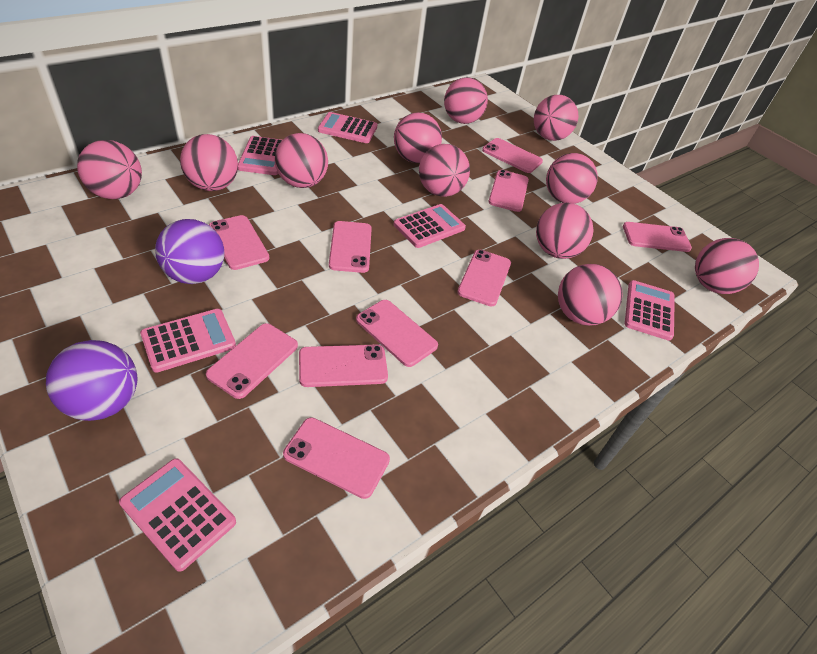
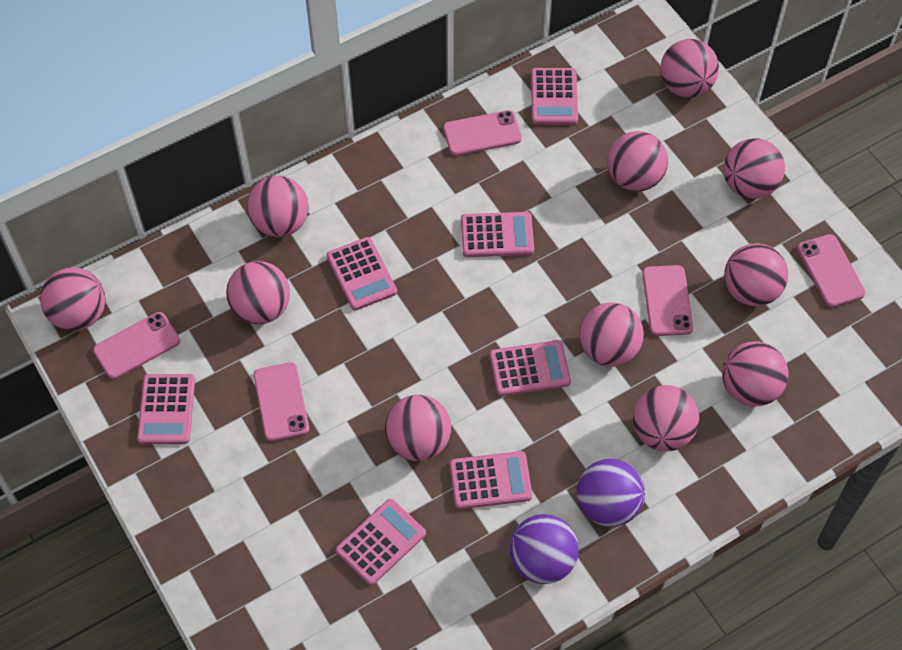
pink calculator: 6 -> 7
pink phone: 10 -> 5

